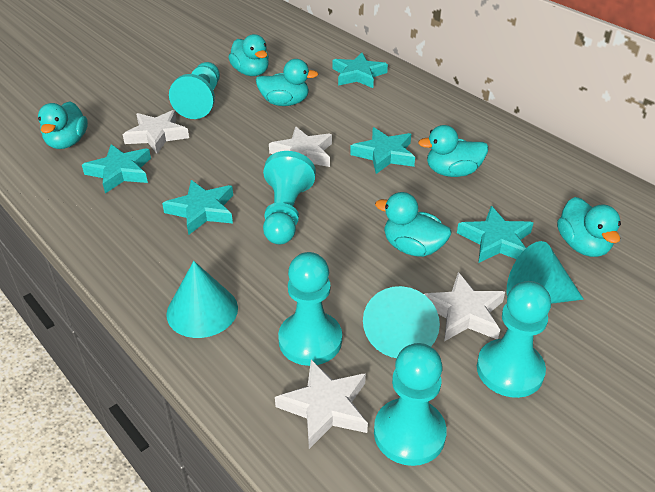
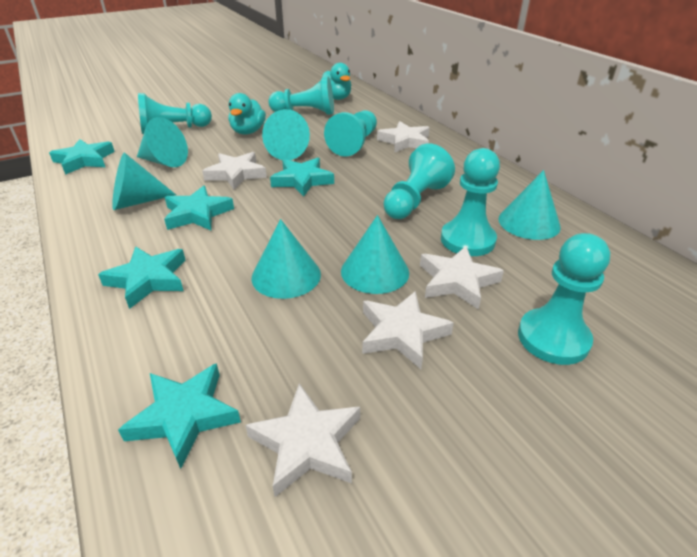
turquoise cone: 3 -> 6
turquoise duck: 6 -> 2
turquoise pawn: 5 -> 6
white star: 4 -> 5

